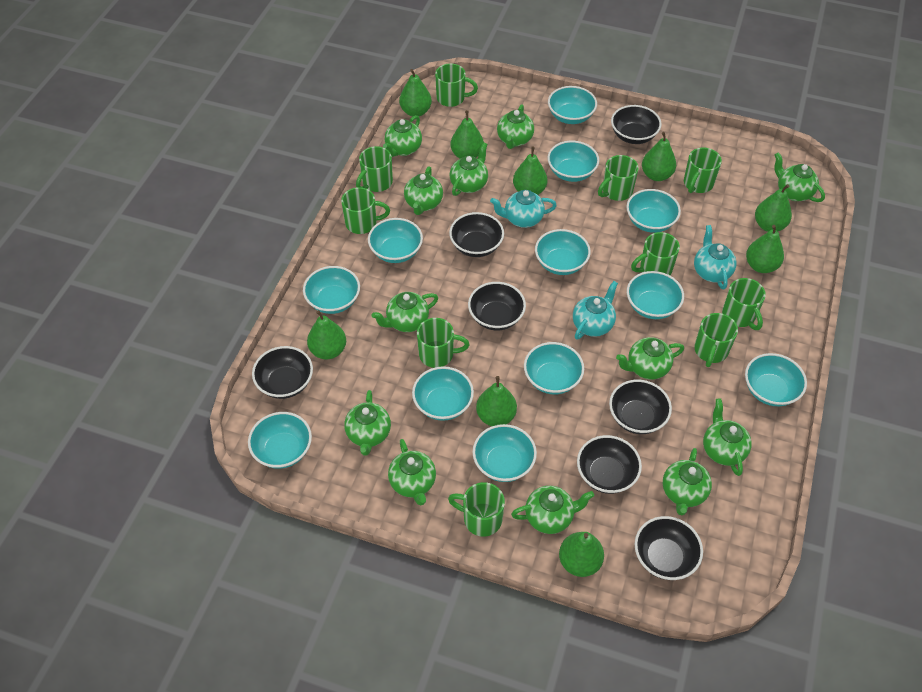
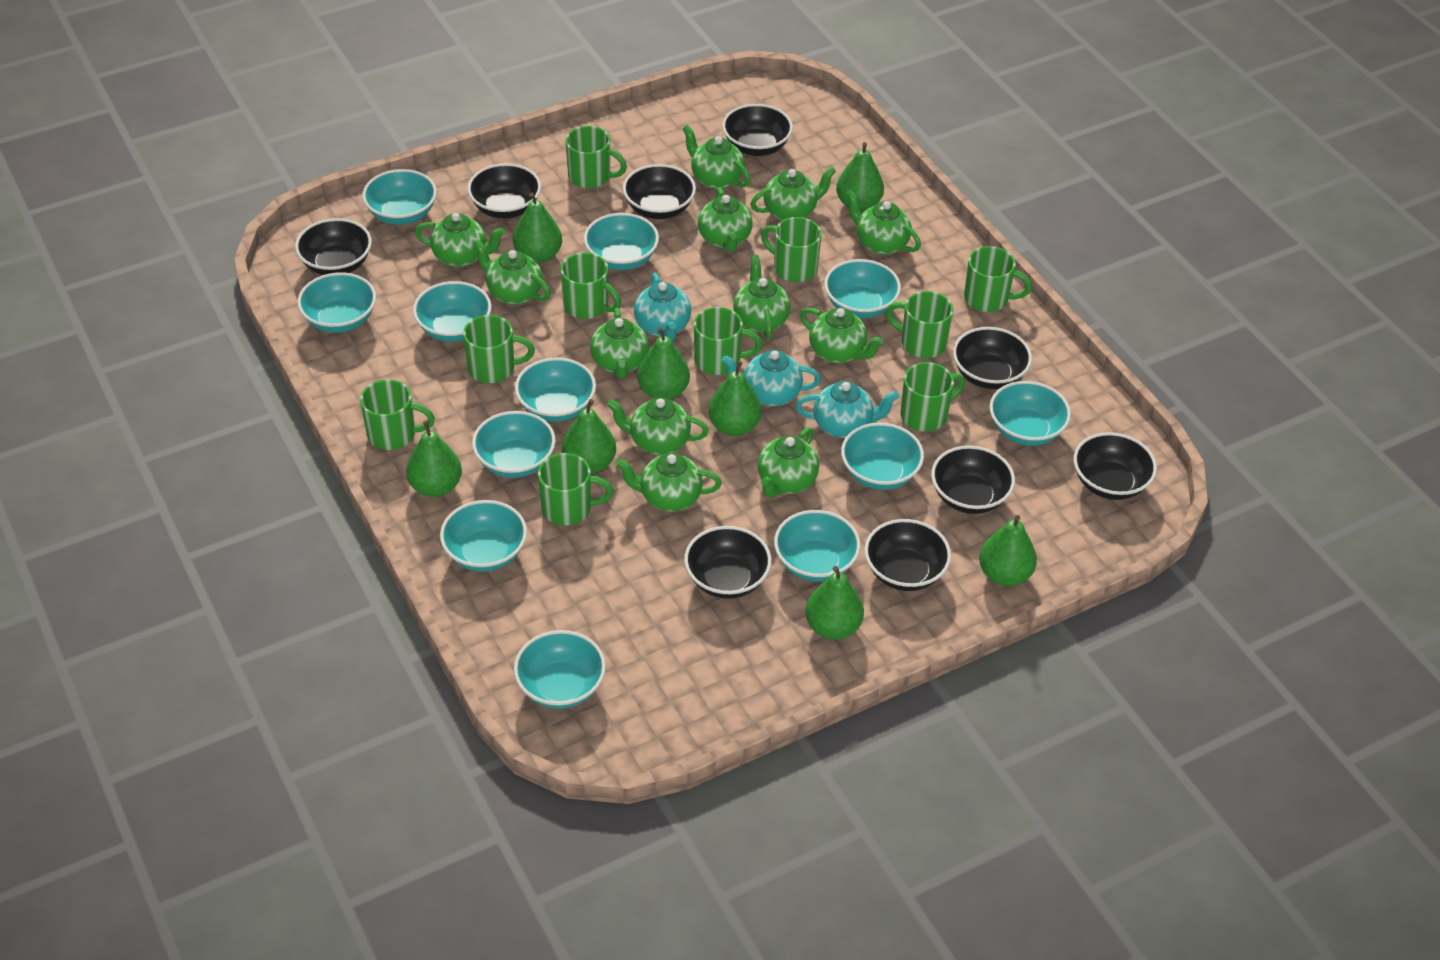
black bowl: 7 -> 9
green pear: 9 -> 8

